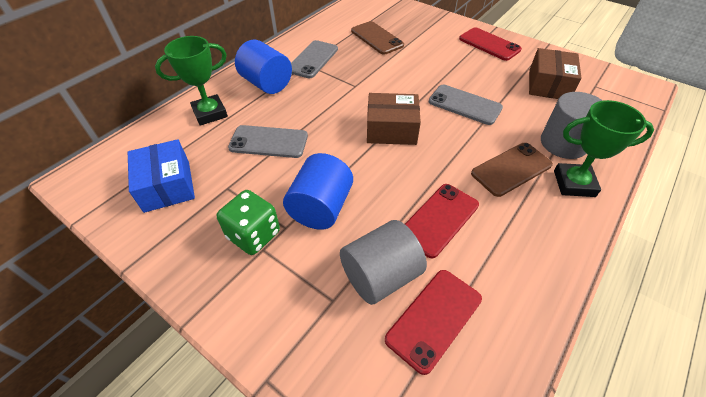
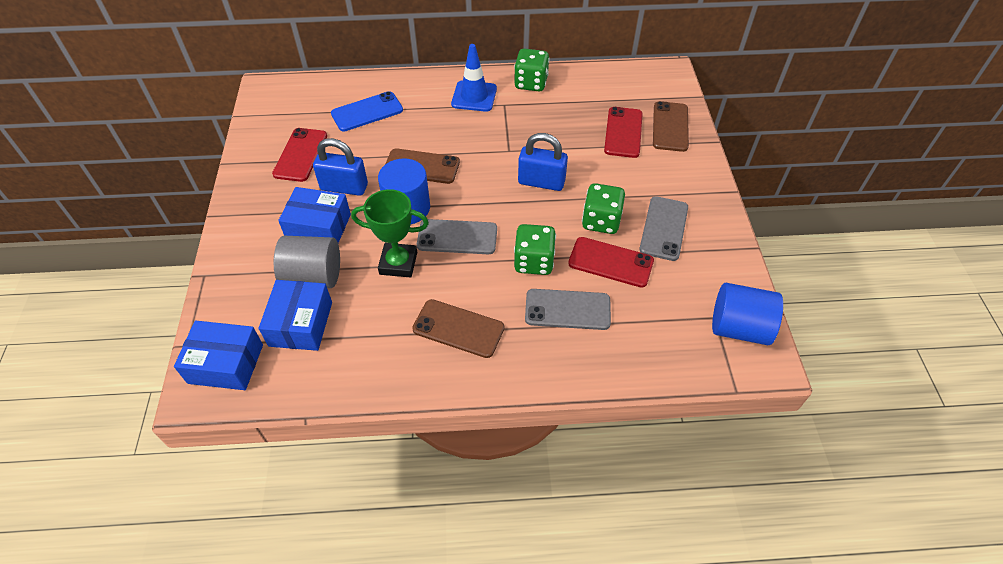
blue box: 1 -> 3
blue padlock: 0 -> 2
blue phone: 0 -> 1
blue traffic cone: 0 -> 1
brown box: 2 -> 0
brown phone: 2 -> 3
green dice: 1 -> 3
green trophy: 2 -> 1
grey cylinder: 2 -> 1

